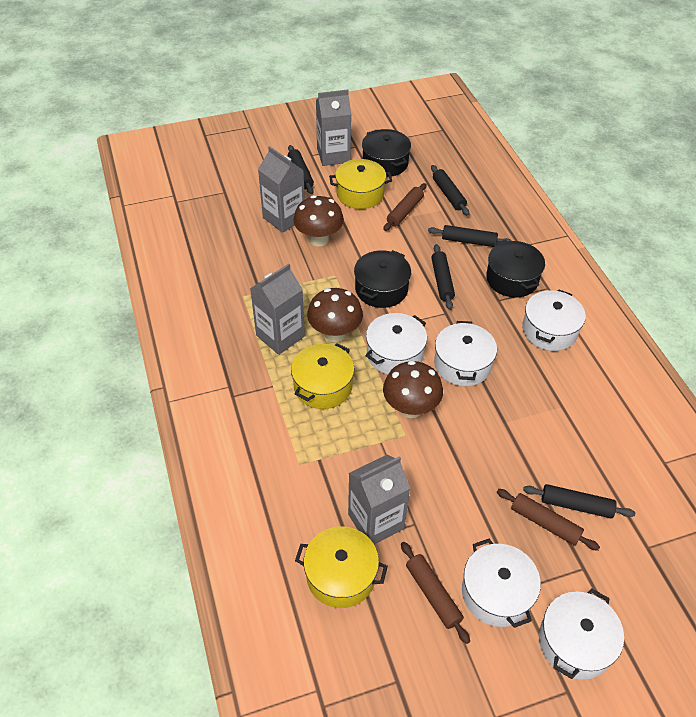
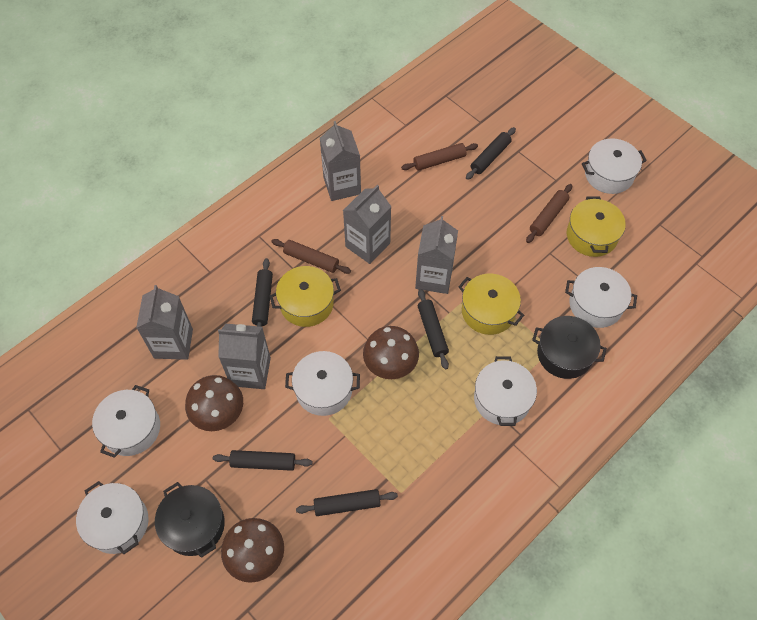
black pot: 3 -> 2
grey carton: 4 -> 5
white pot: 5 -> 6

